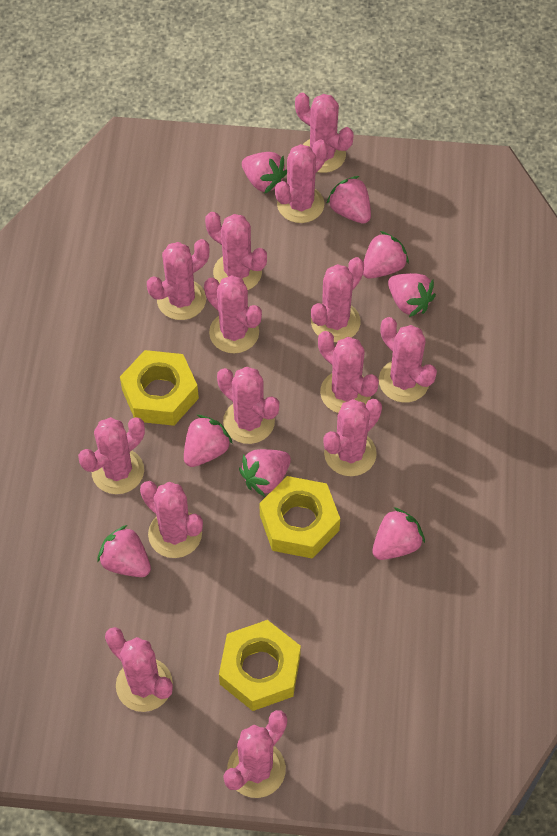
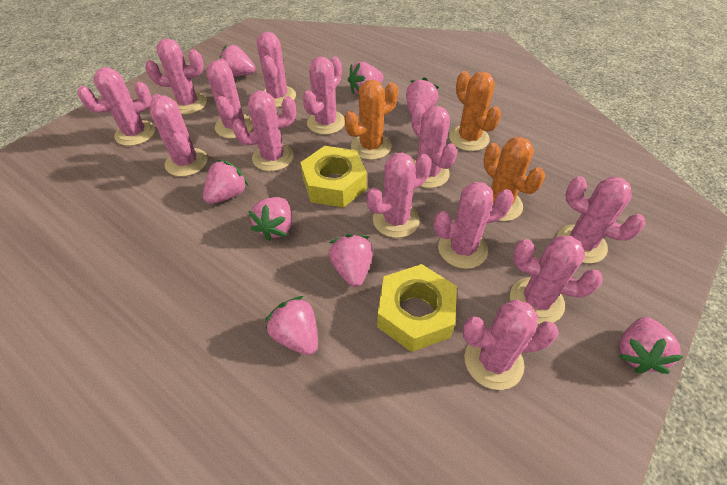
orange cactus: 0 -> 3
pink cactus: 14 -> 13
yellow nut: 3 -> 2

